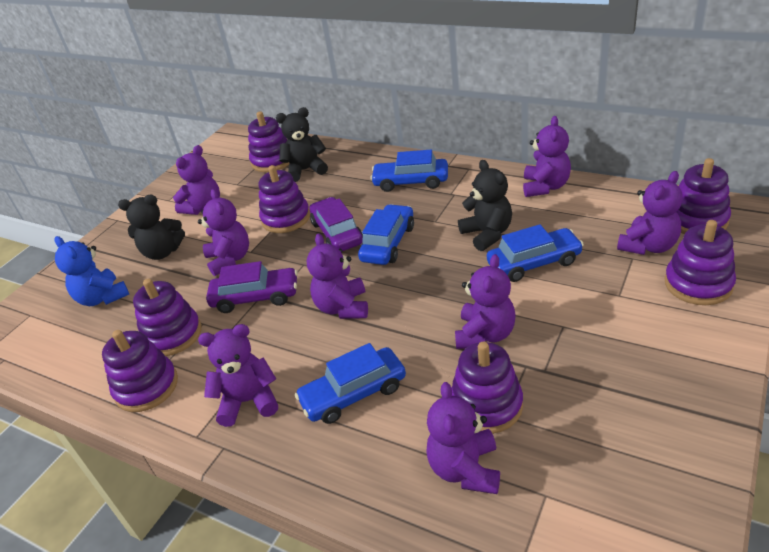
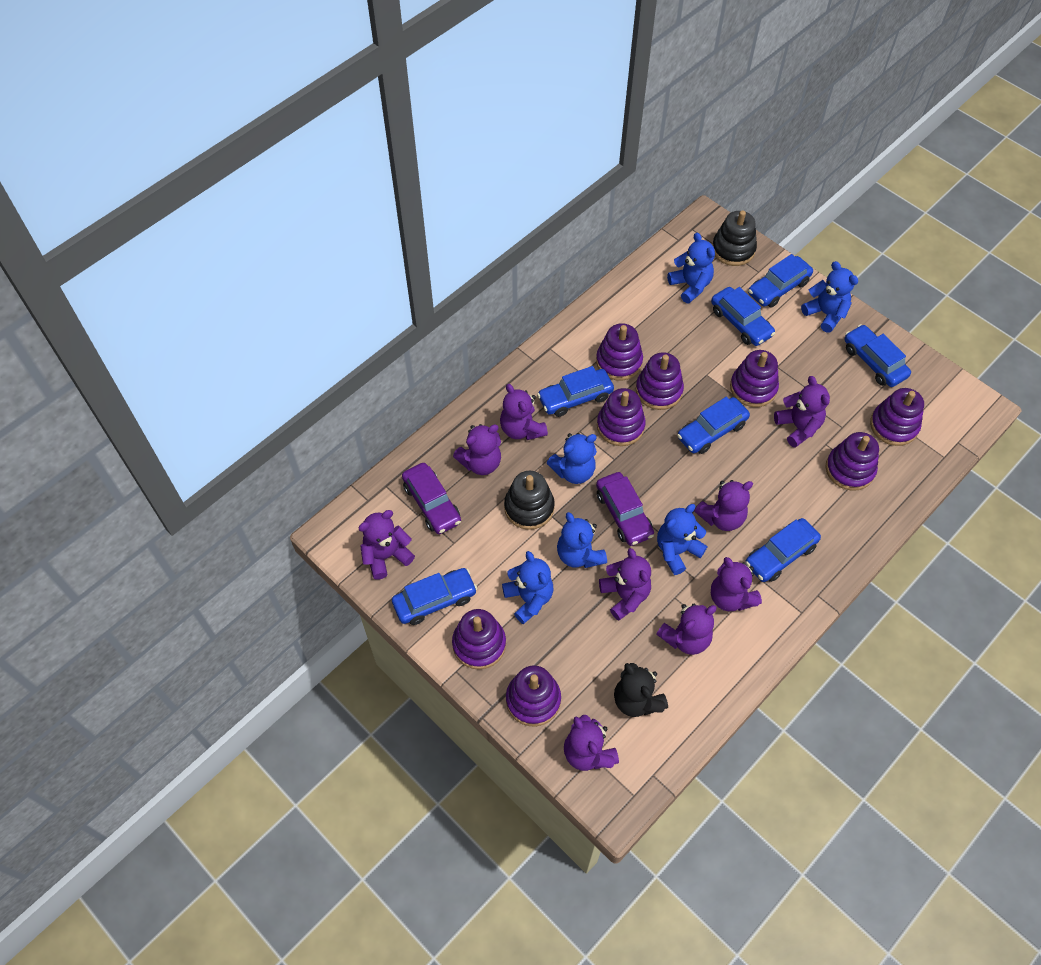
black stacking toy: 0 -> 2
black teddy bear: 3 -> 1
blue car: 4 -> 7
blue teddy bear: 1 -> 6
purple stacking toy: 7 -> 8
purple teddy bear: 8 -> 9

